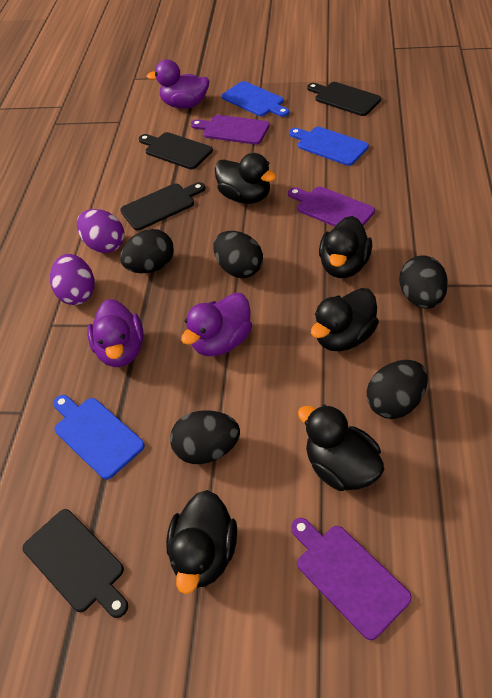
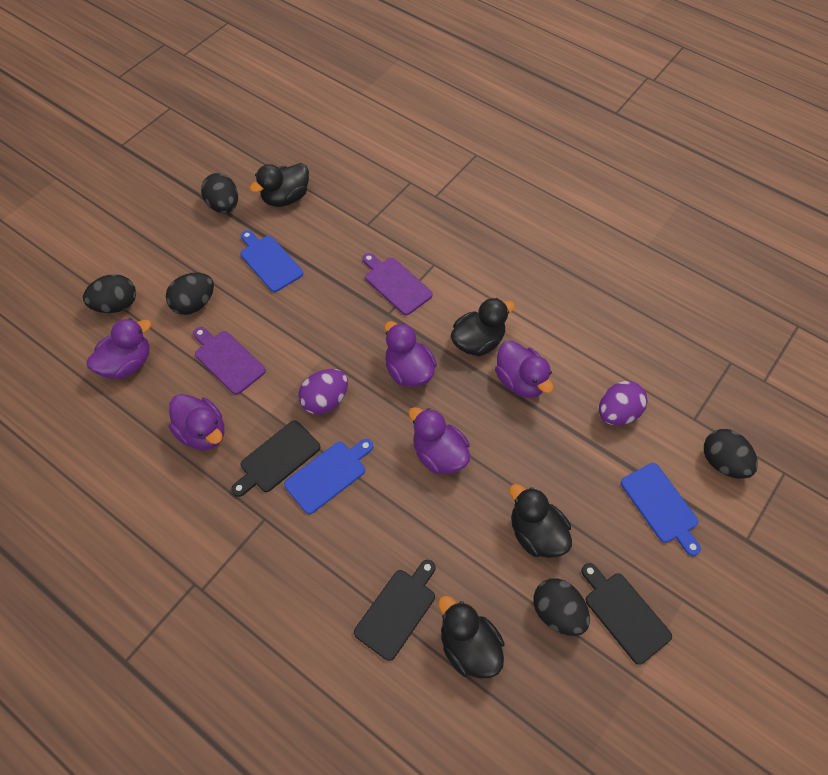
black cutting board: 4 -> 3
black duck: 5 -> 4
purple cutting board: 3 -> 2
purple duck: 3 -> 5

